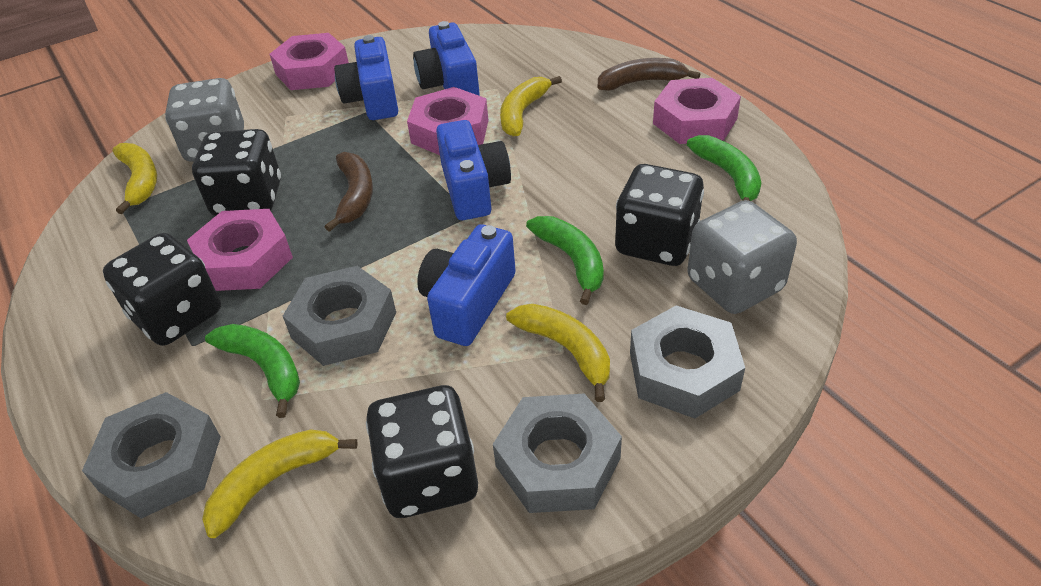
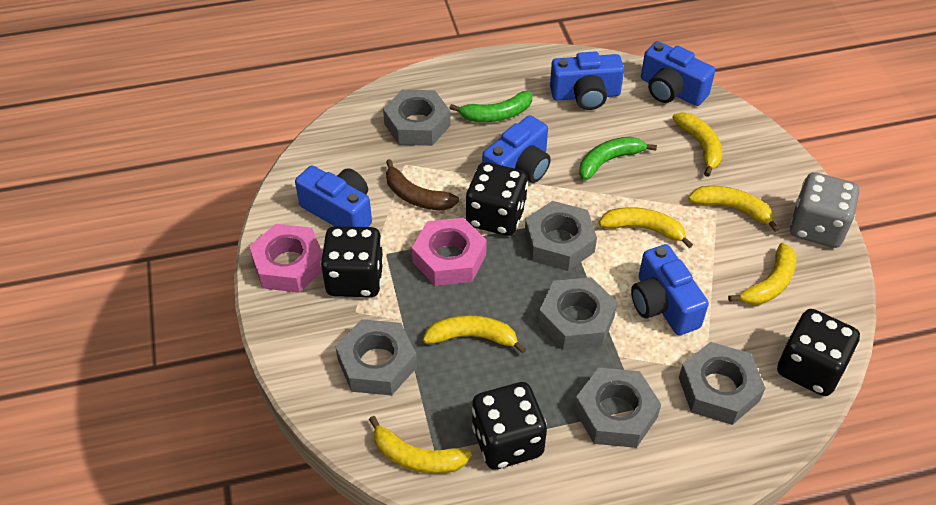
blue camera: 4 -> 5
brown banana: 2 -> 1
green banana: 3 -> 2
grey dice: 2 -> 1
grey nut: 4 -> 6
pink nut: 4 -> 2
yellow banana: 4 -> 6

